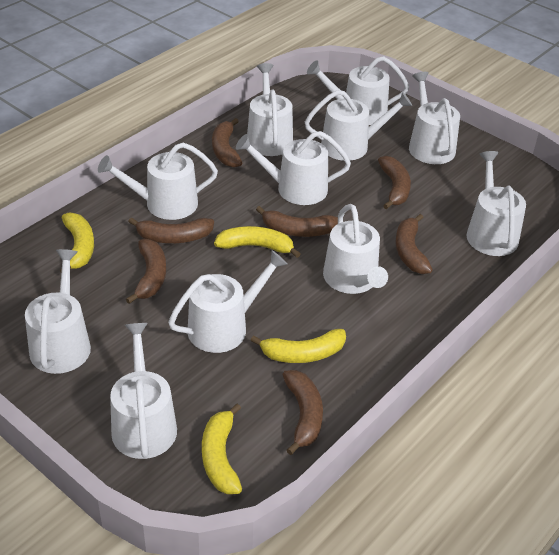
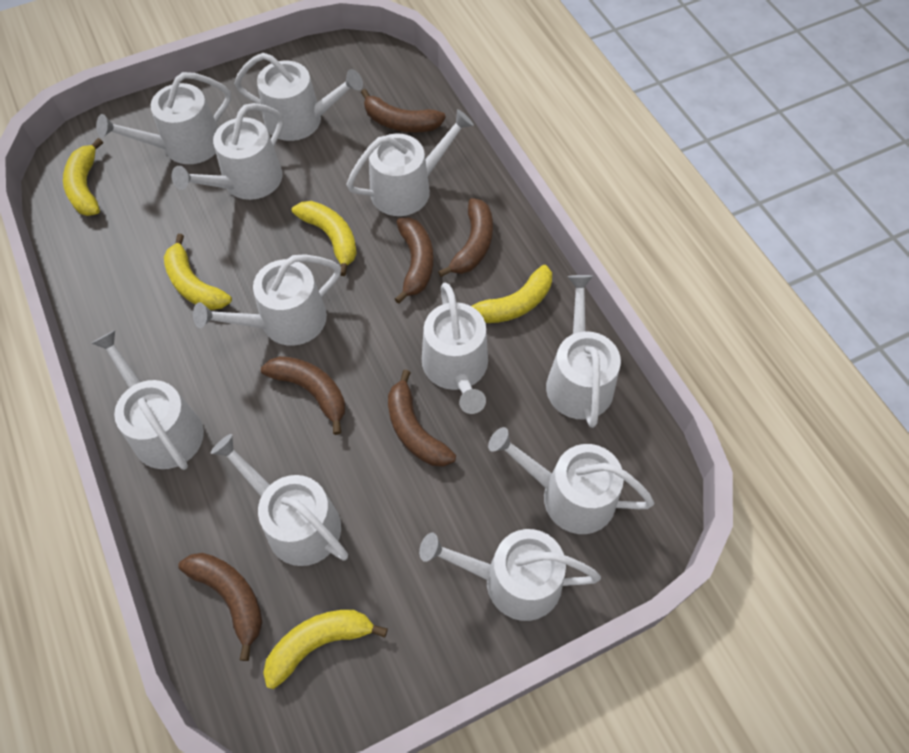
brown banana: 7 -> 6
yellow banana: 4 -> 5

